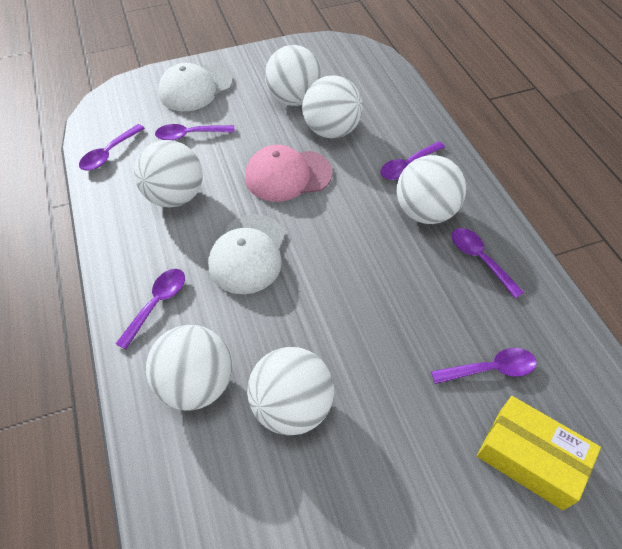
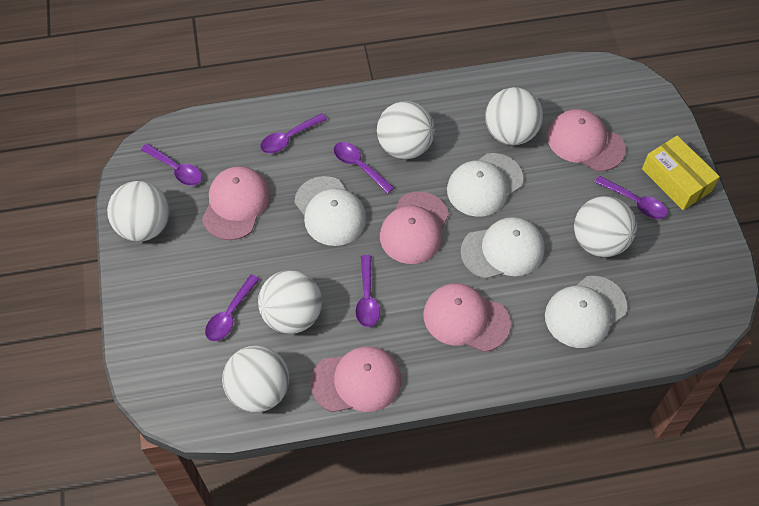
pink cap: 1 -> 5
white cap: 2 -> 4

